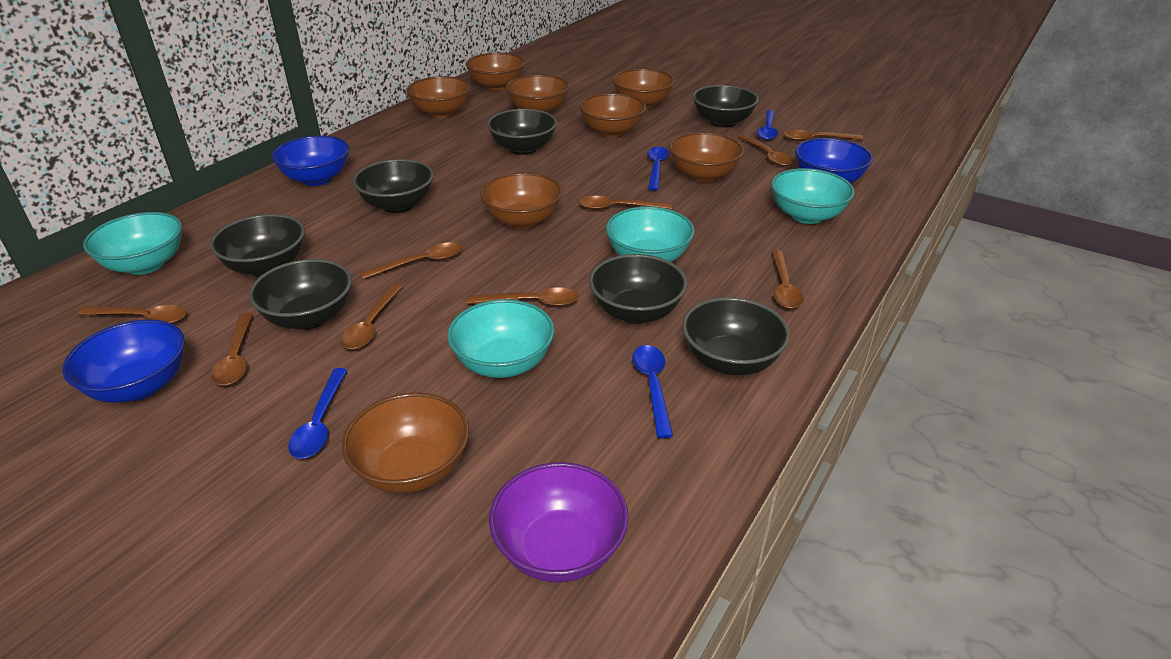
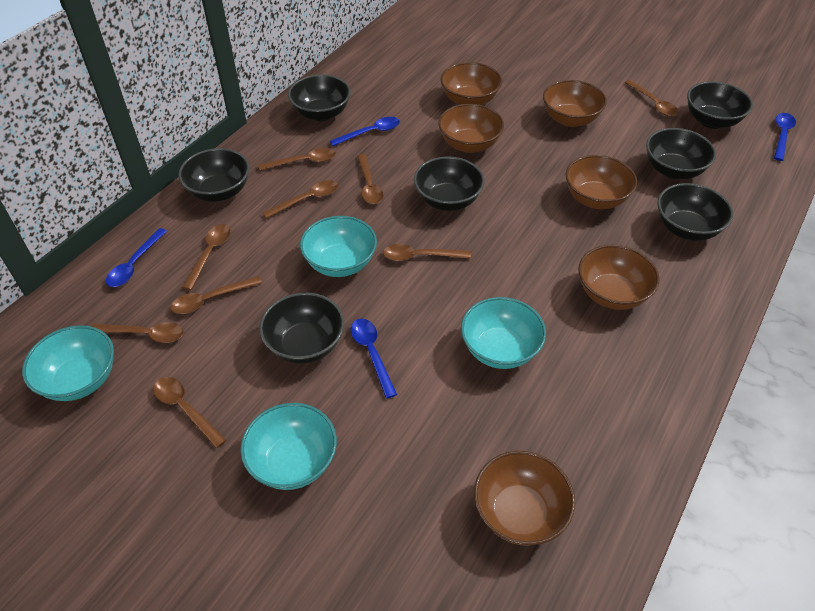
blue bowl: 3 -> 0
brown bowl: 8 -> 6
purple bowl: 1 -> 0

